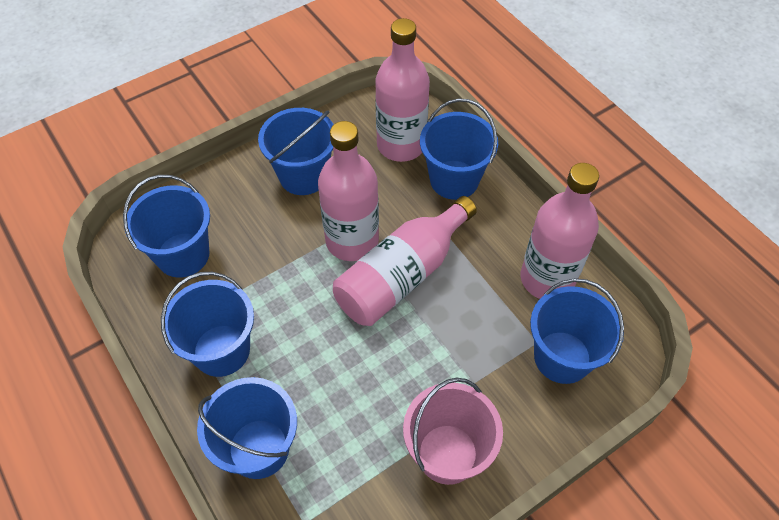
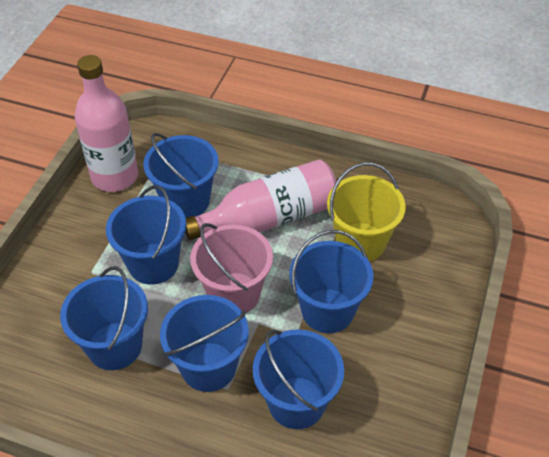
pink bottle: 4 -> 2
yellow bucket: 0 -> 1

